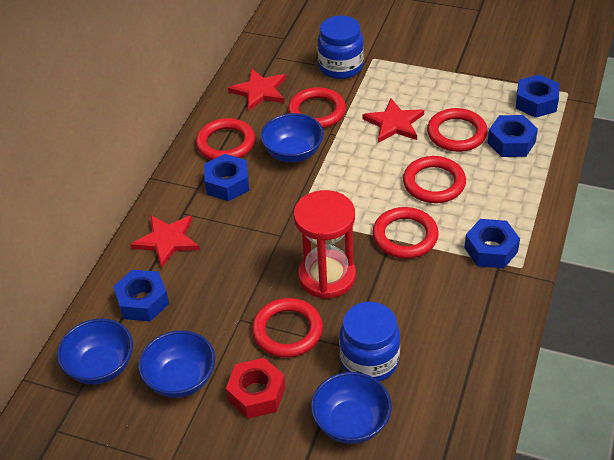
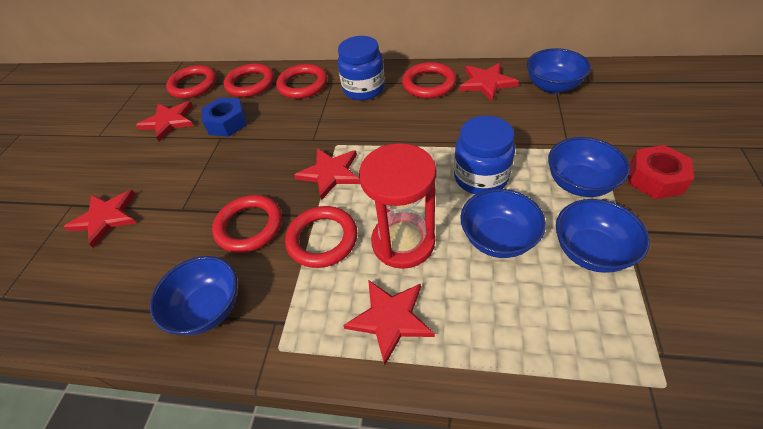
blue bowl: 4 -> 5
blue nut: 5 -> 1
red star: 3 -> 5

